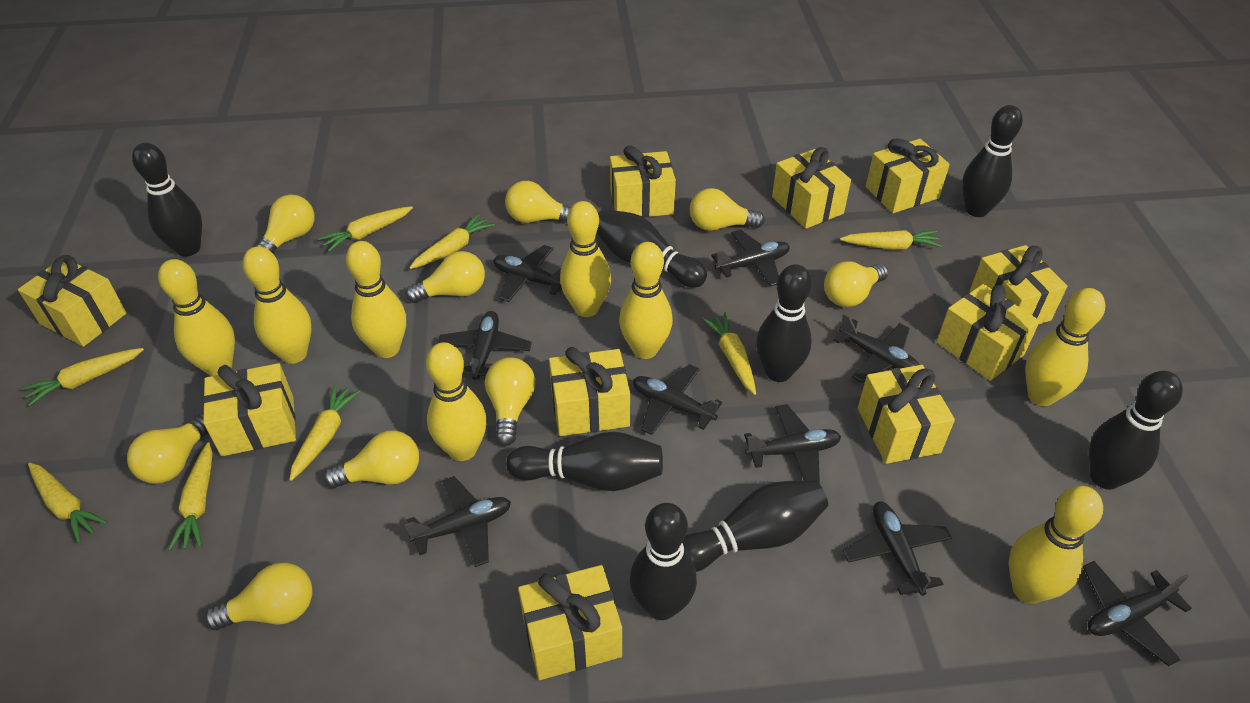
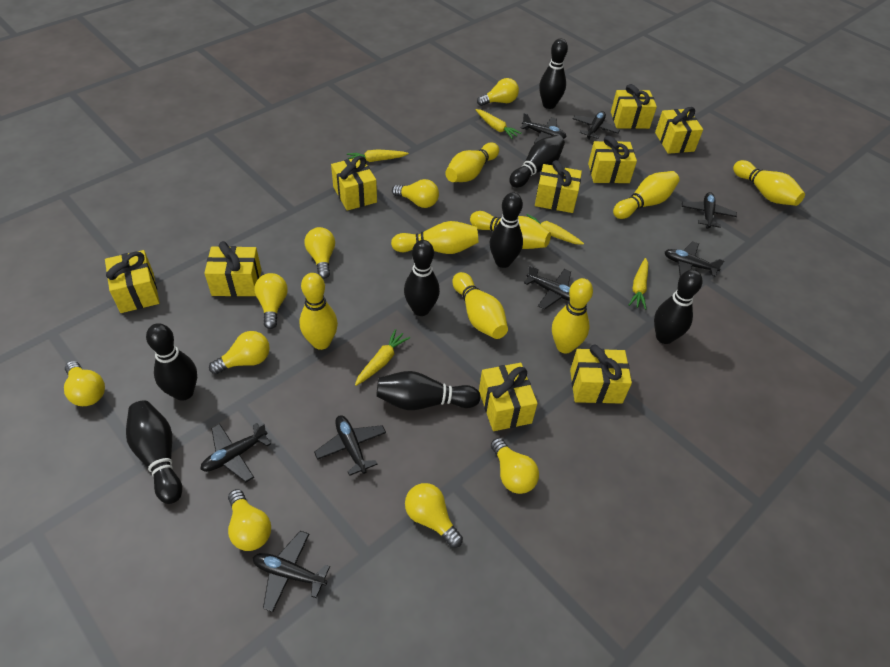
black plane: 9 -> 8
yellow carrot: 8 -> 5
yellow gift: 10 -> 9

